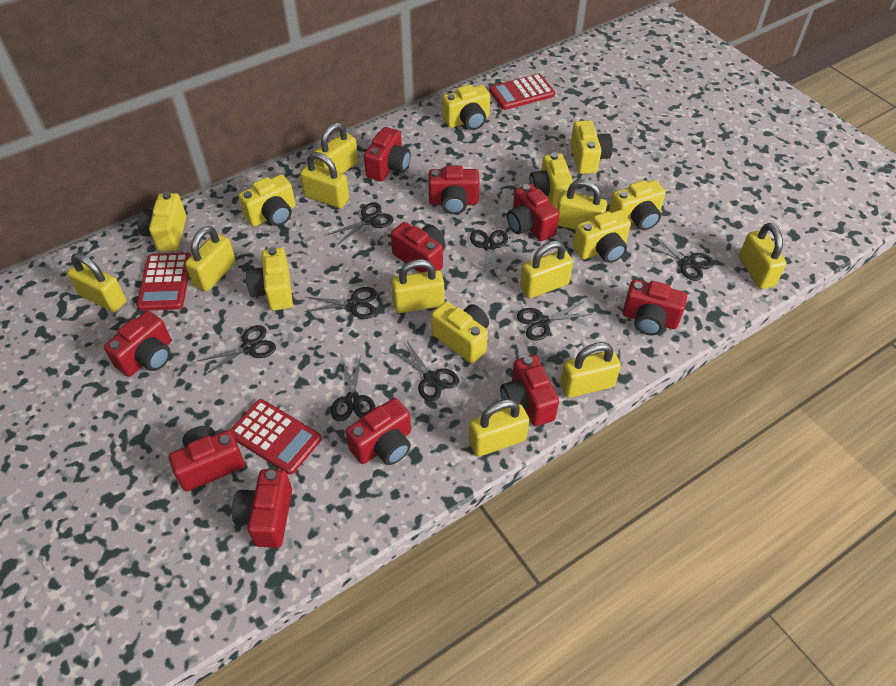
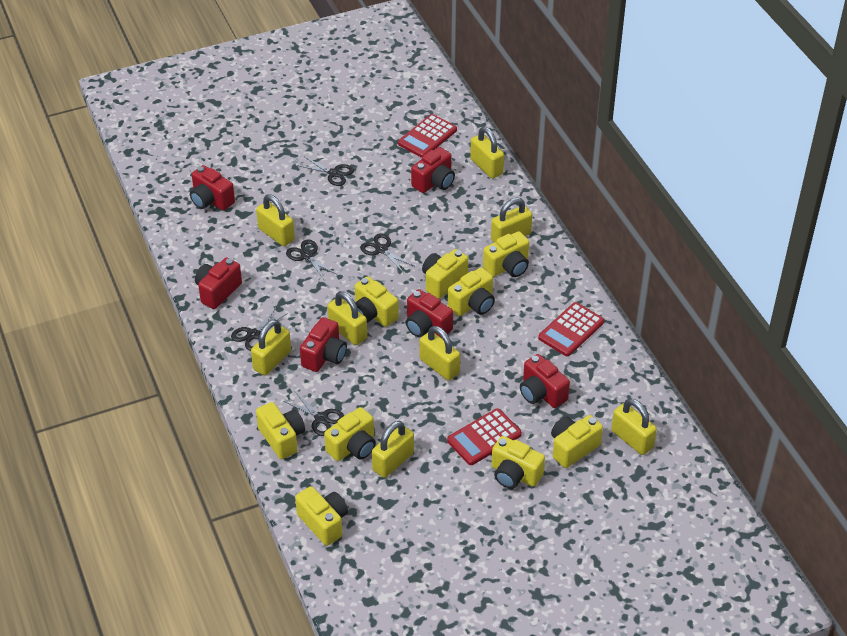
black scissors: 8 -> 5
red camera: 10 -> 6
yellow padlock: 10 -> 8

